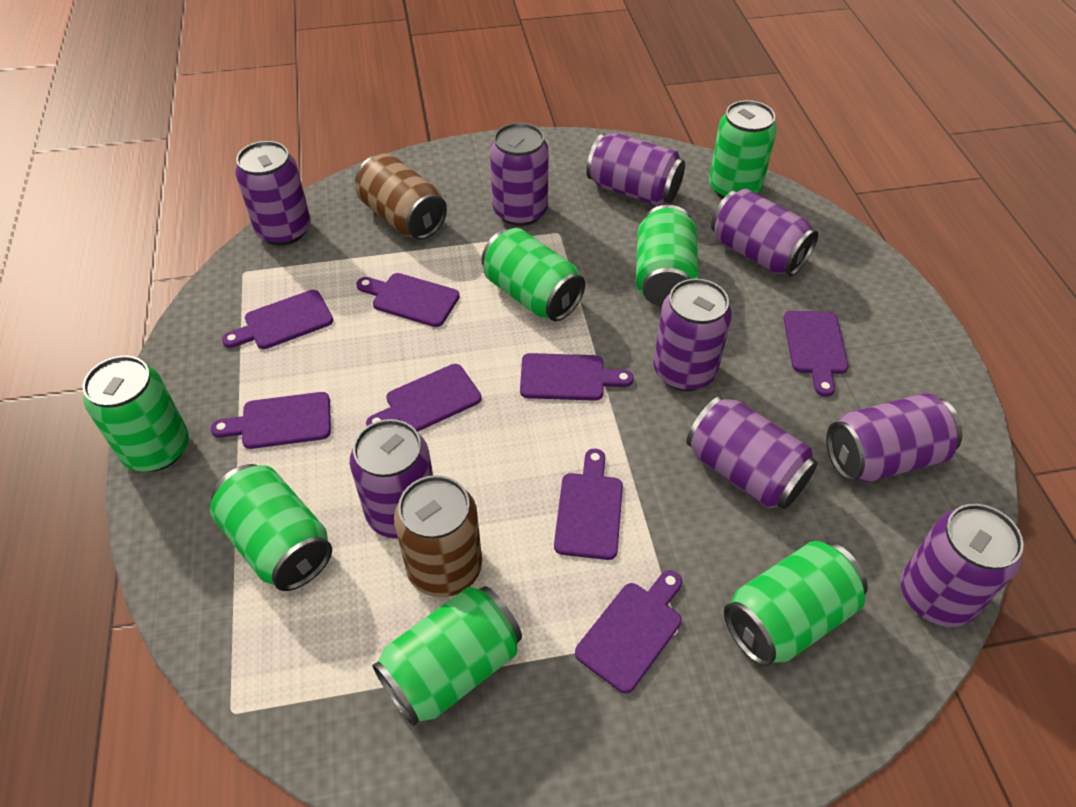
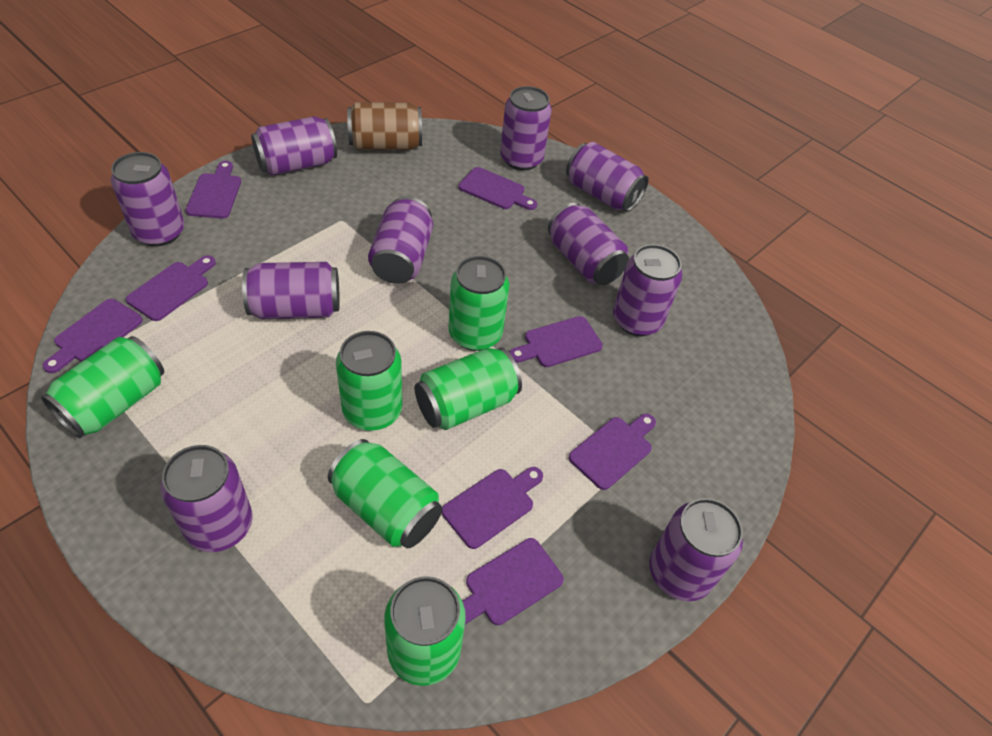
brown can: 2 -> 1
green can: 7 -> 6
purple can: 9 -> 10

